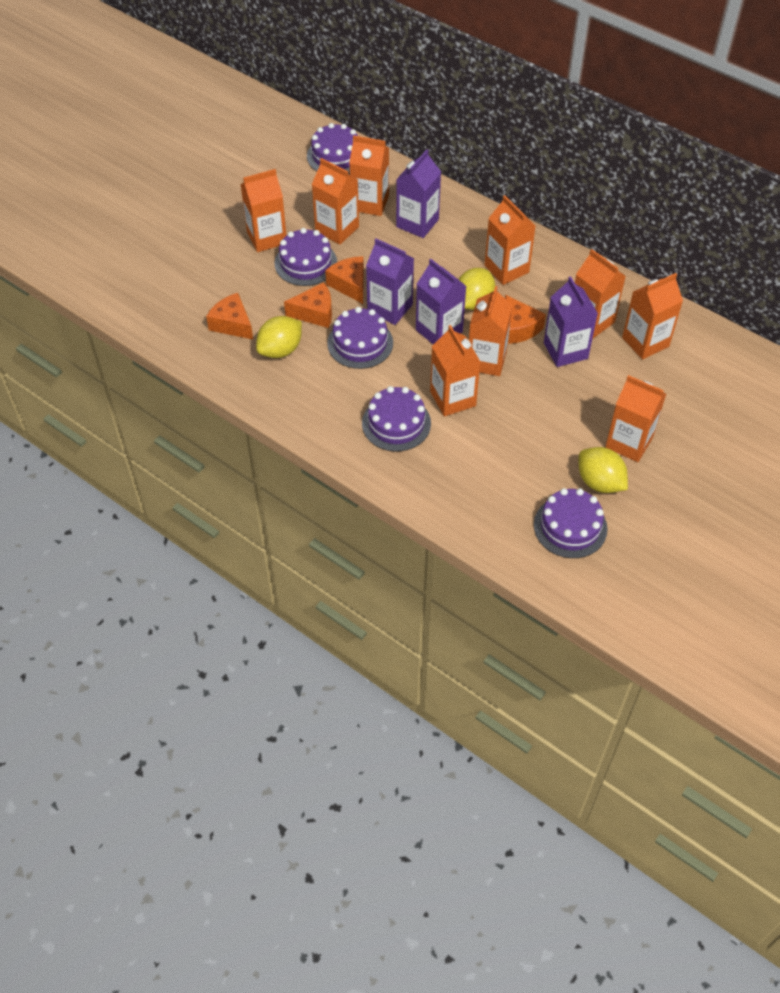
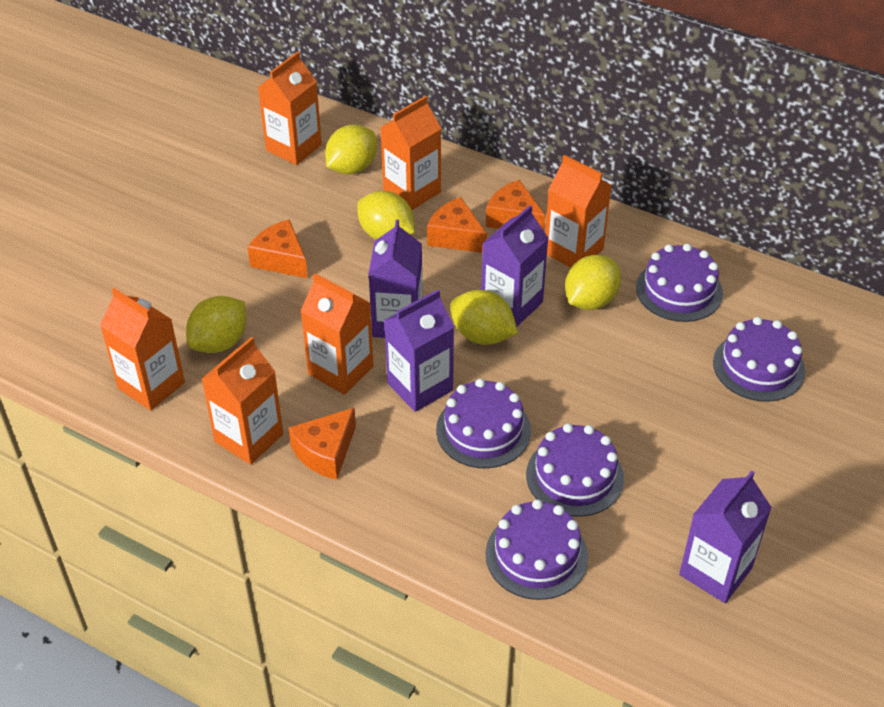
orange carton: 9 -> 6
yellow lemon: 3 -> 5

